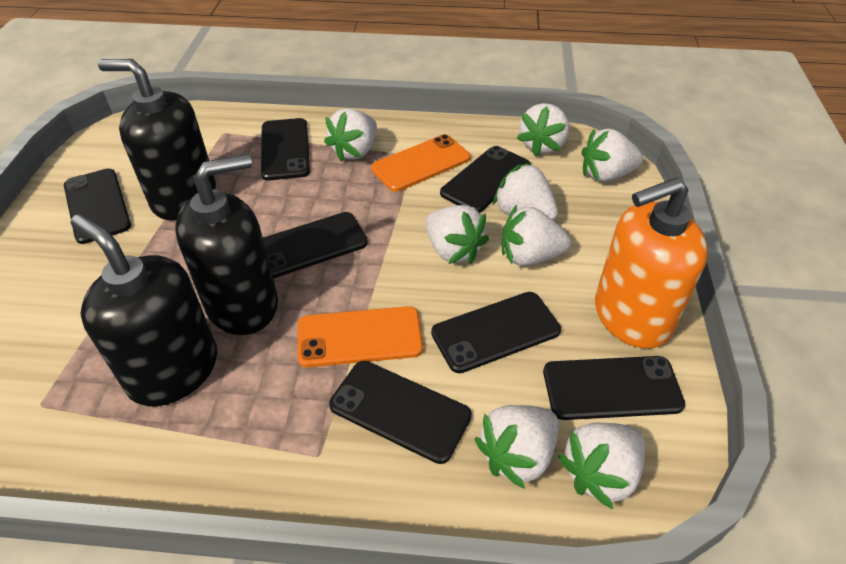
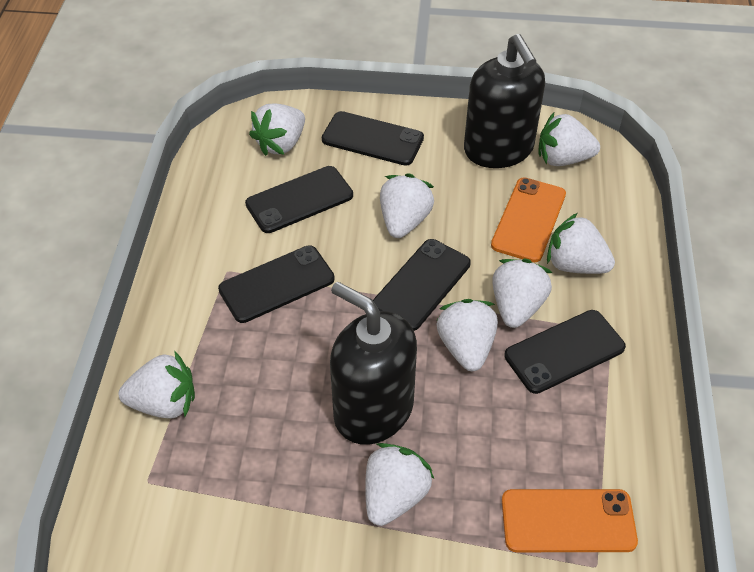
black phone: 7 -> 5
black soap dispenser: 3 -> 2
orange soap dispenser: 1 -> 0

